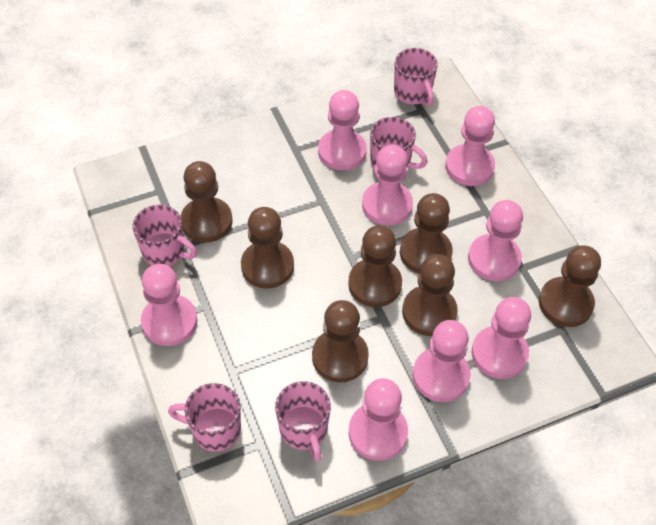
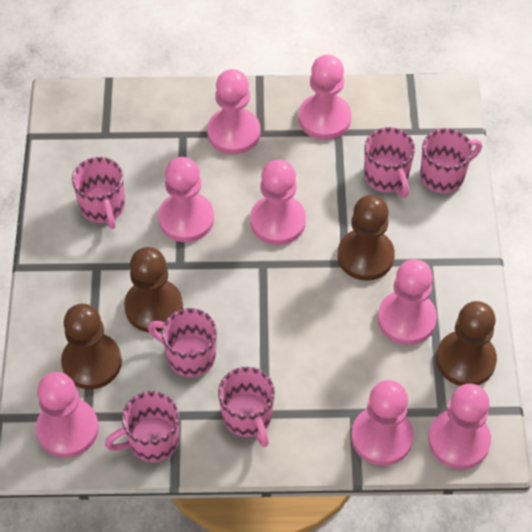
brown pawn: 7 -> 4
pink mug: 5 -> 6

